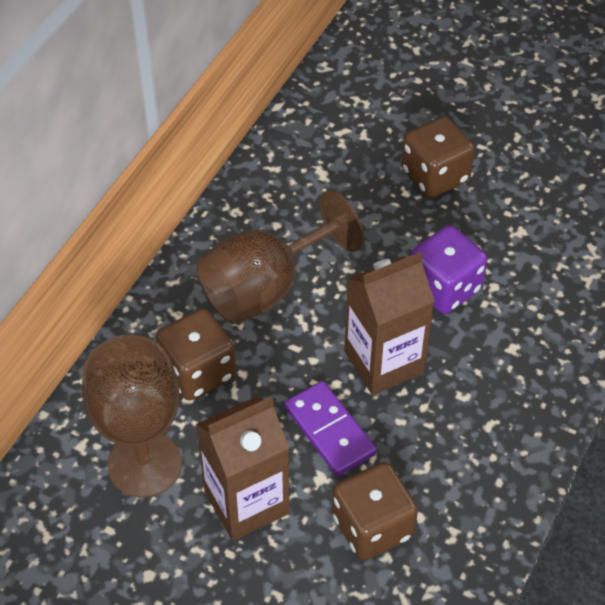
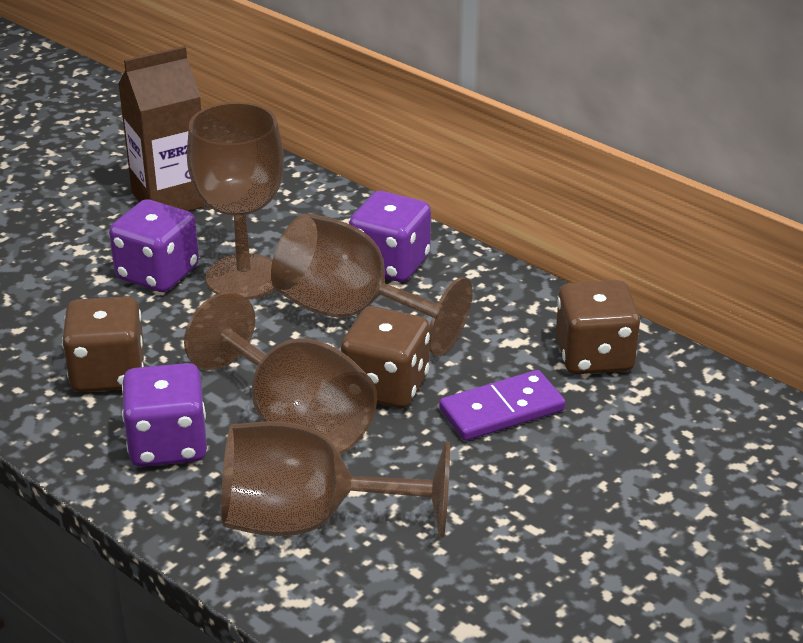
brown carton: 2 -> 1
brown goblet: 2 -> 4
purple dice: 1 -> 3

